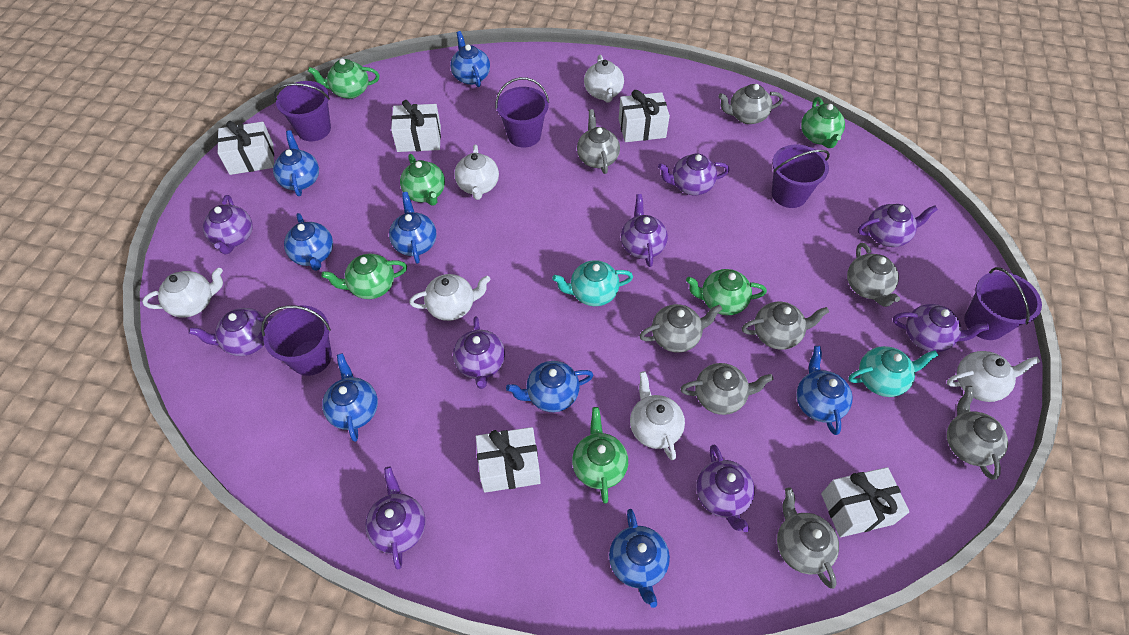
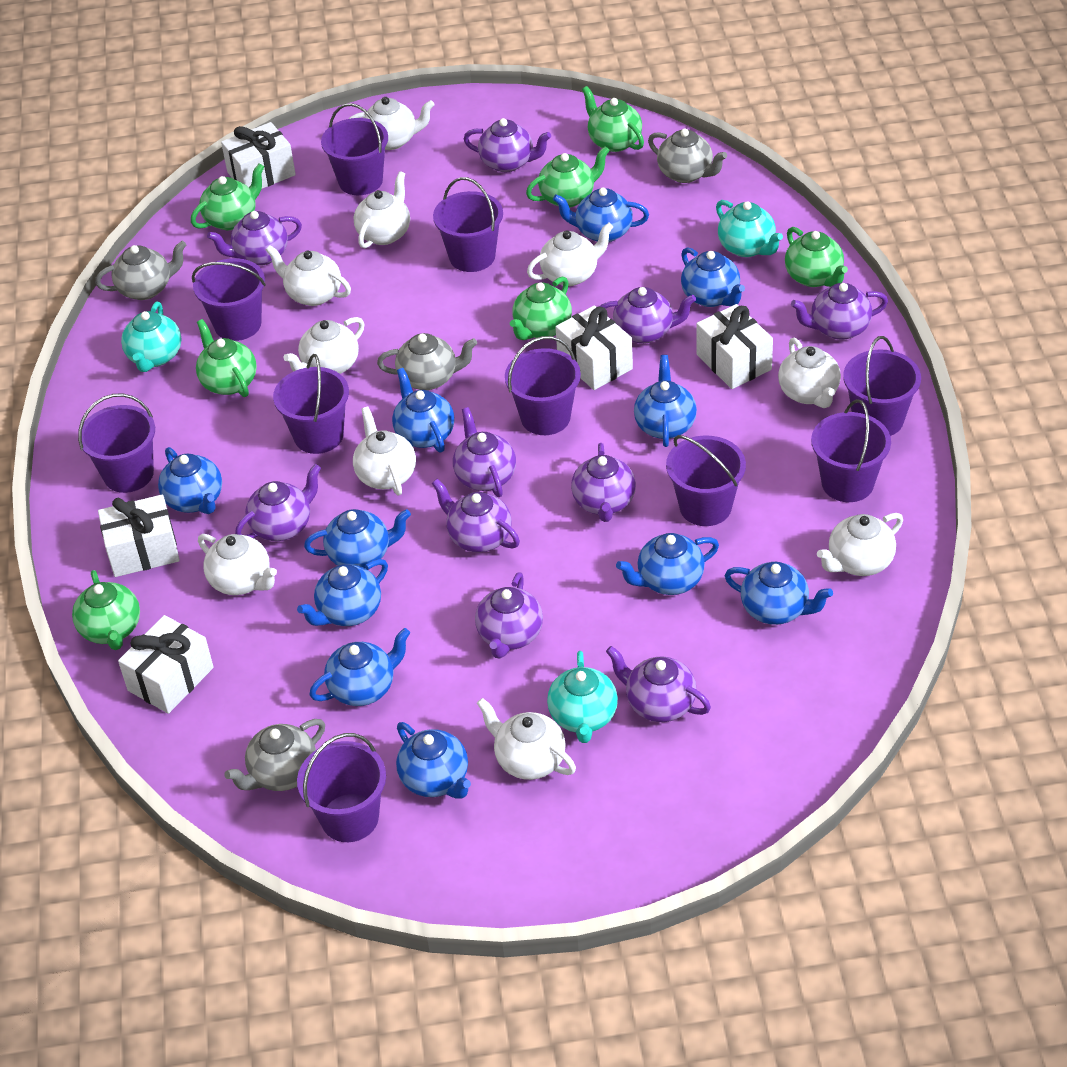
blue teapot: 8 -> 11
green teapot: 6 -> 7
grey teapot: 8 -> 4
purple bucket: 5 -> 10
purple teapot: 9 -> 10
turquoise teapot: 2 -> 3
white teapot: 6 -> 10

